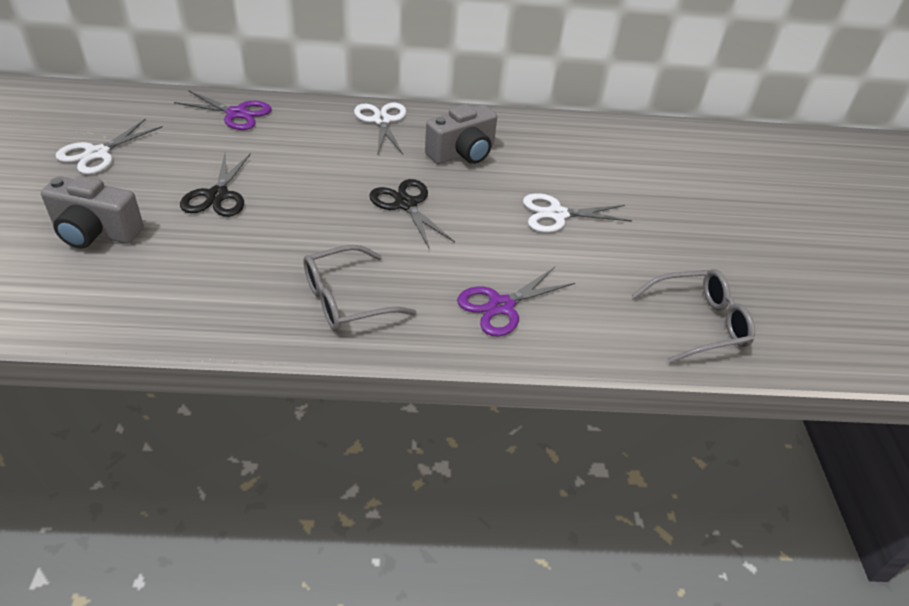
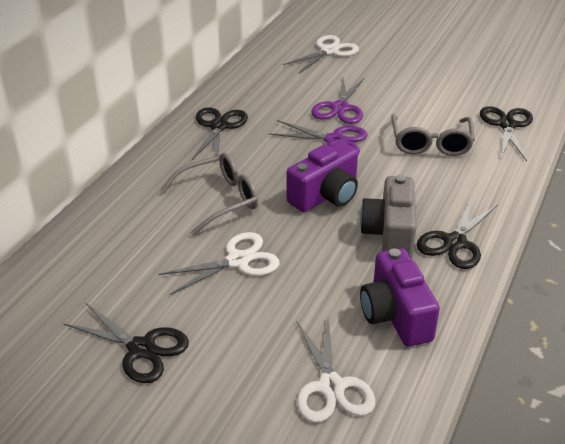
black scissors: 2 -> 4
grey camera: 2 -> 1
purple camera: 0 -> 2

